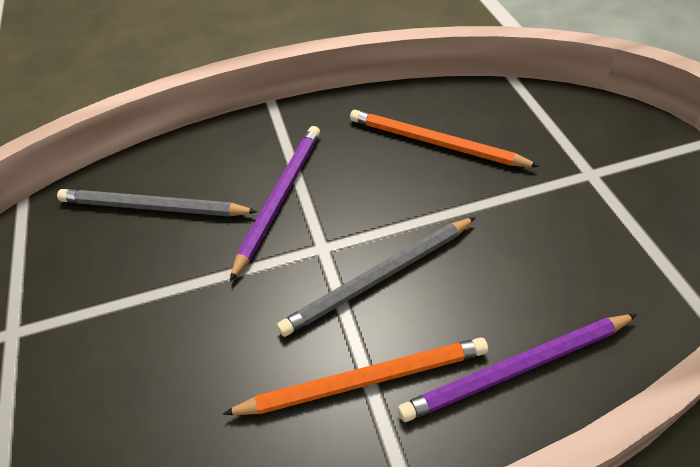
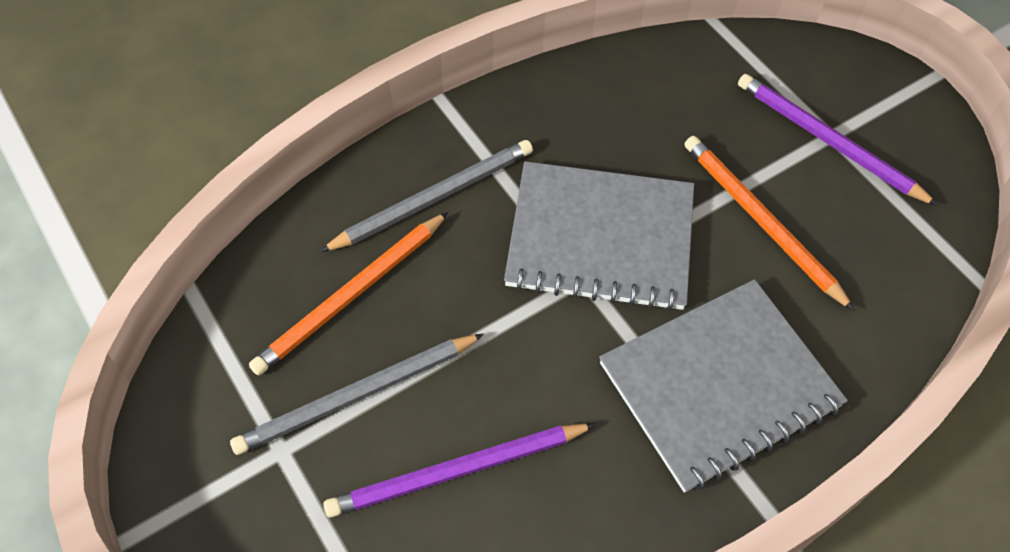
grey notebook: 0 -> 2

